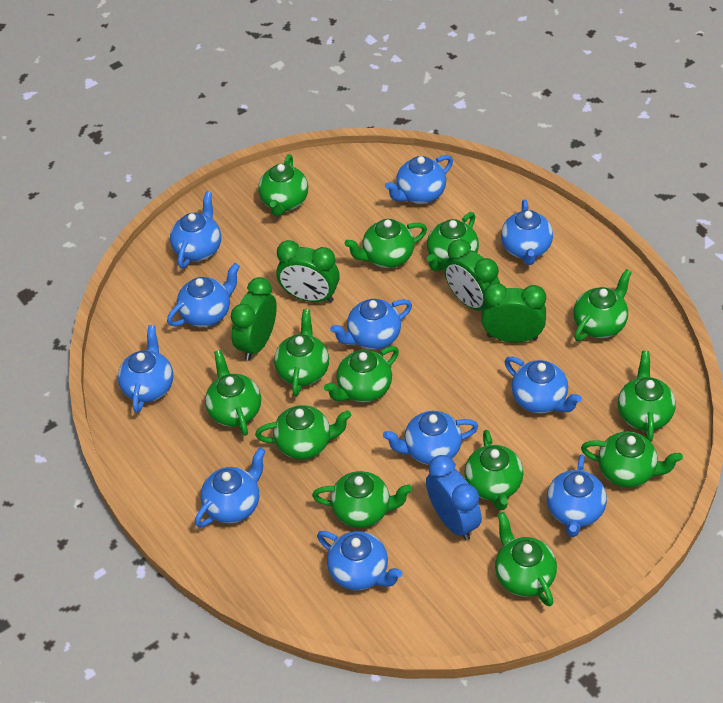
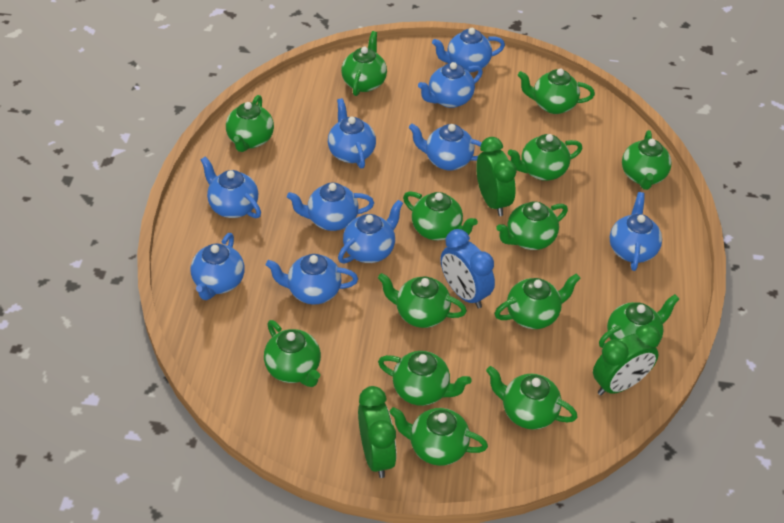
blue teapot: 11 -> 10
green clock: 4 -> 3
green teapot: 13 -> 14

